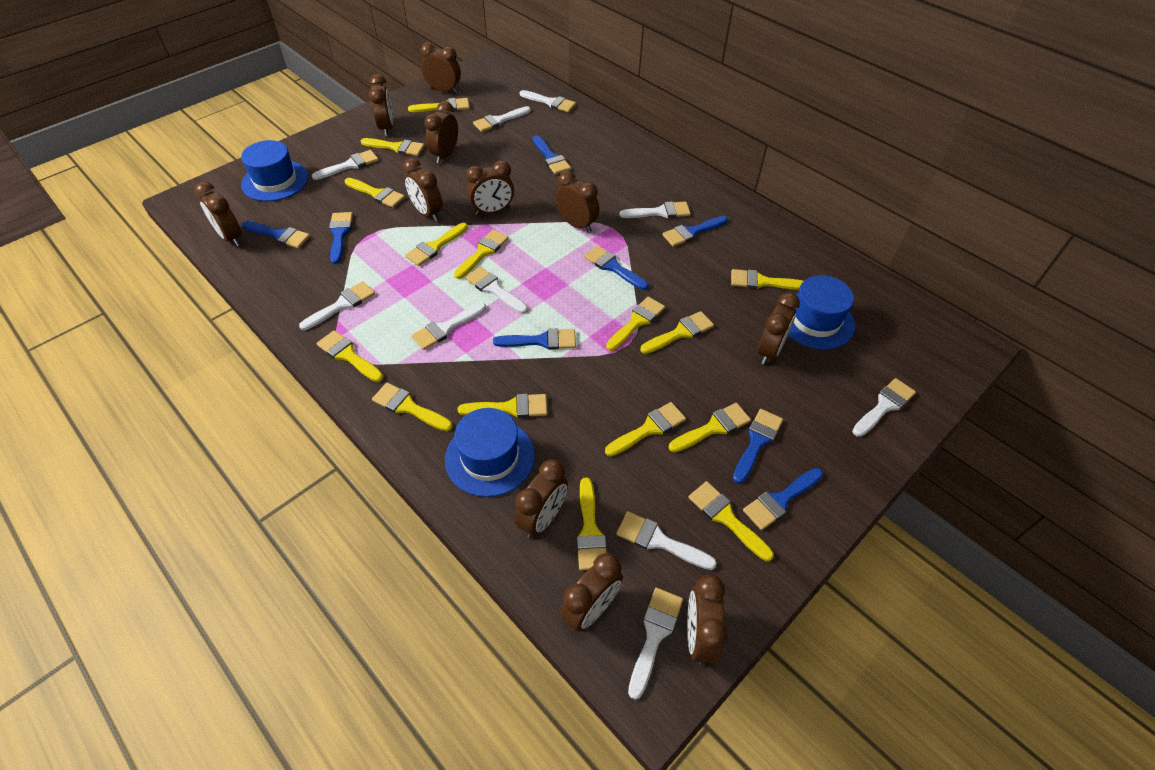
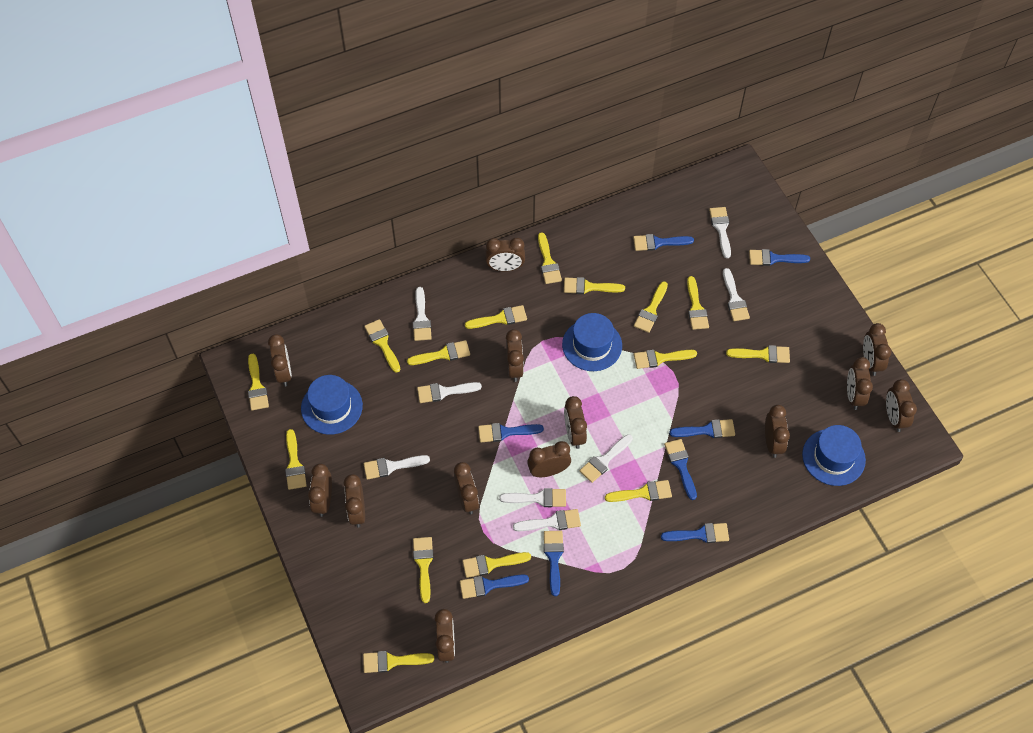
brown clock: 11 -> 13
white brush: 10 -> 8

